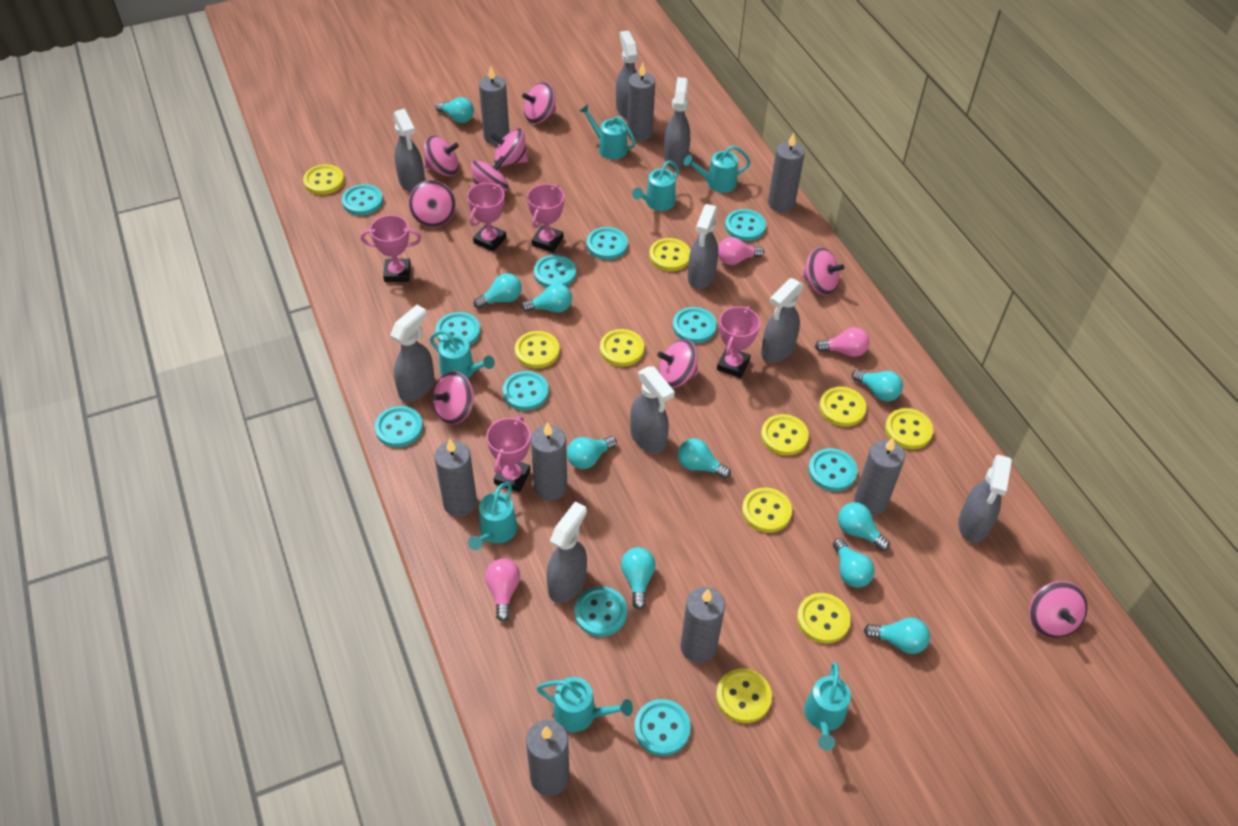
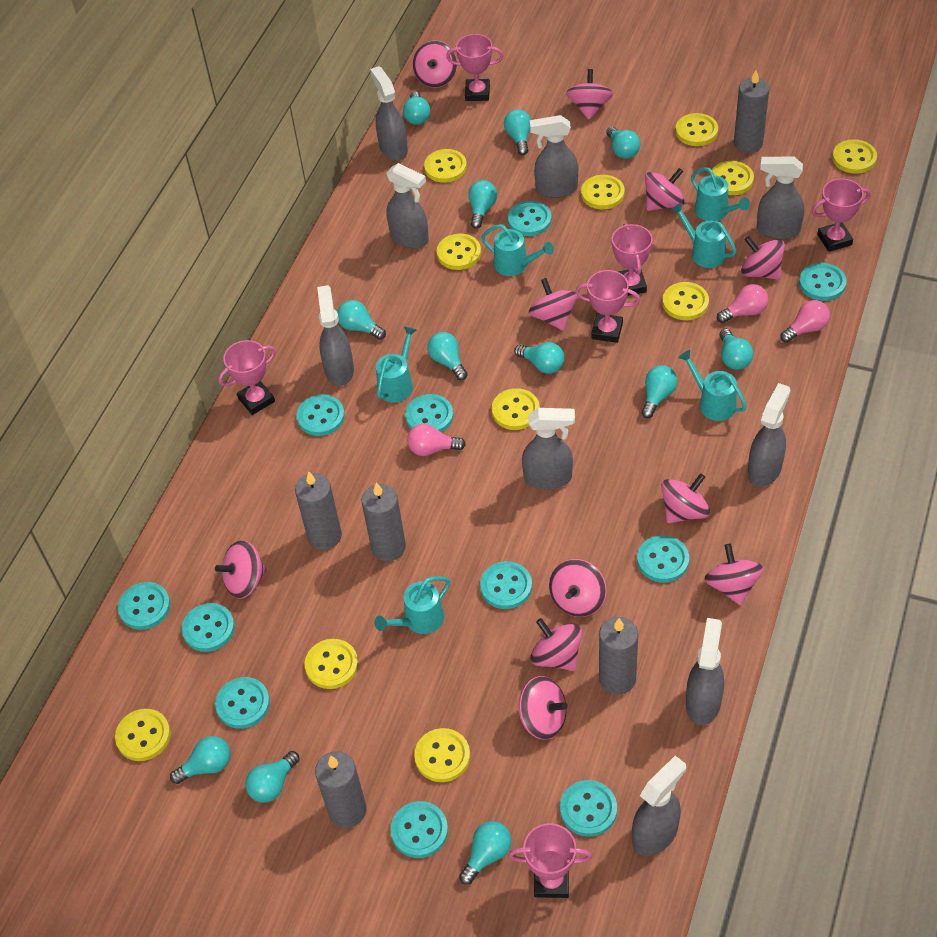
grey candle: 8 -> 5
pink spinning top: 9 -> 11
pink trophy: 5 -> 6
turquoise light bulb: 10 -> 12
turquoise watering can: 7 -> 6
yellow button: 10 -> 11

